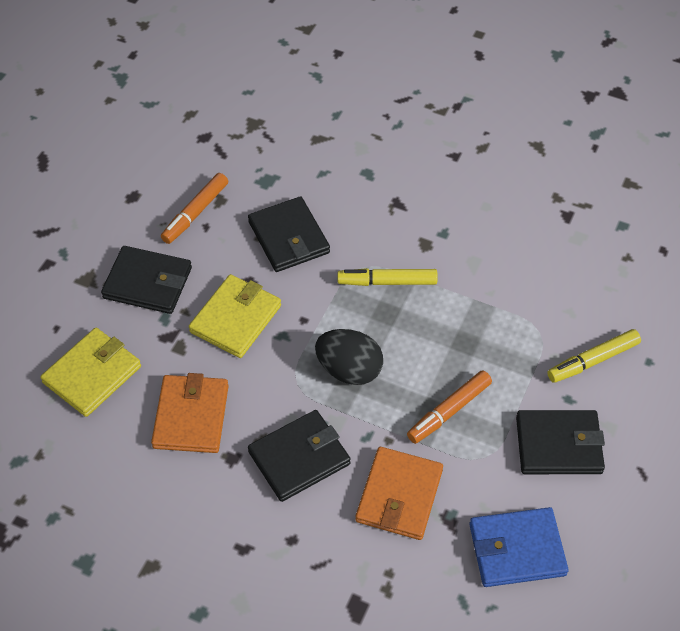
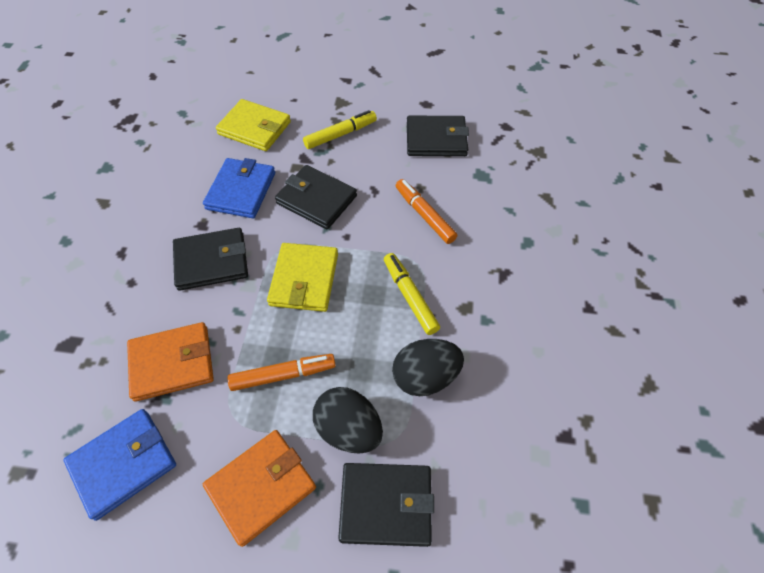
black egg: 1 -> 2
blue wallet: 1 -> 2

